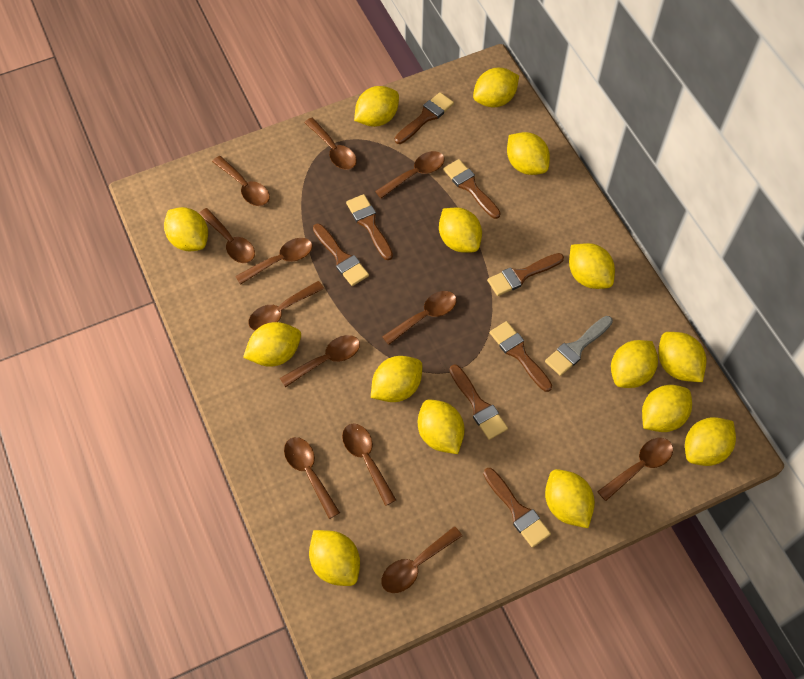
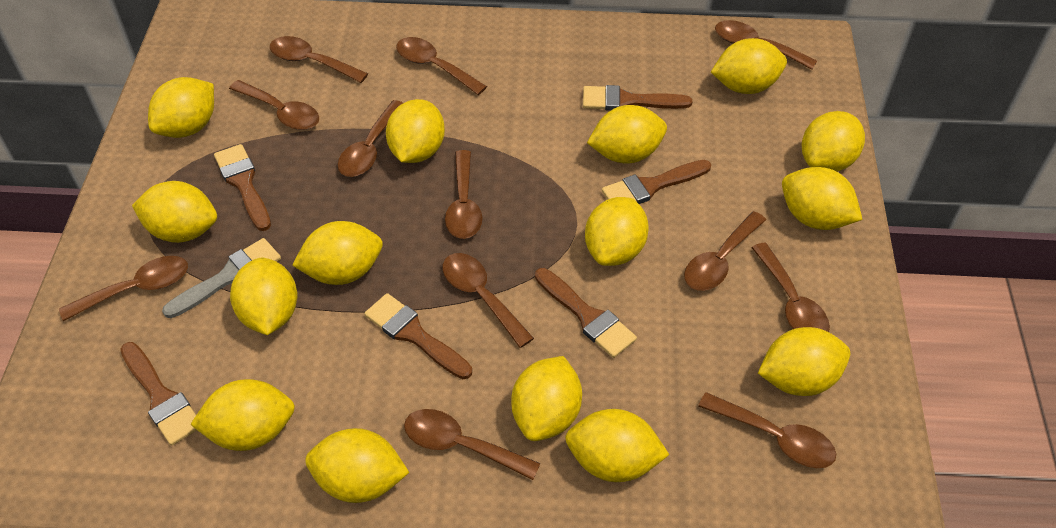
brown brush: 8 -> 6

